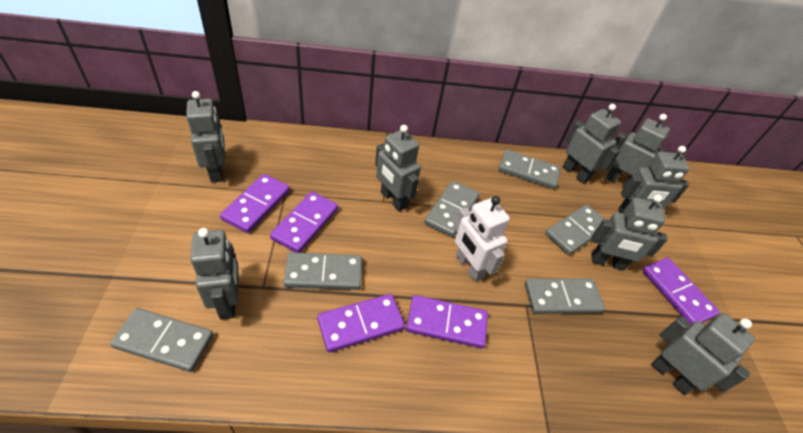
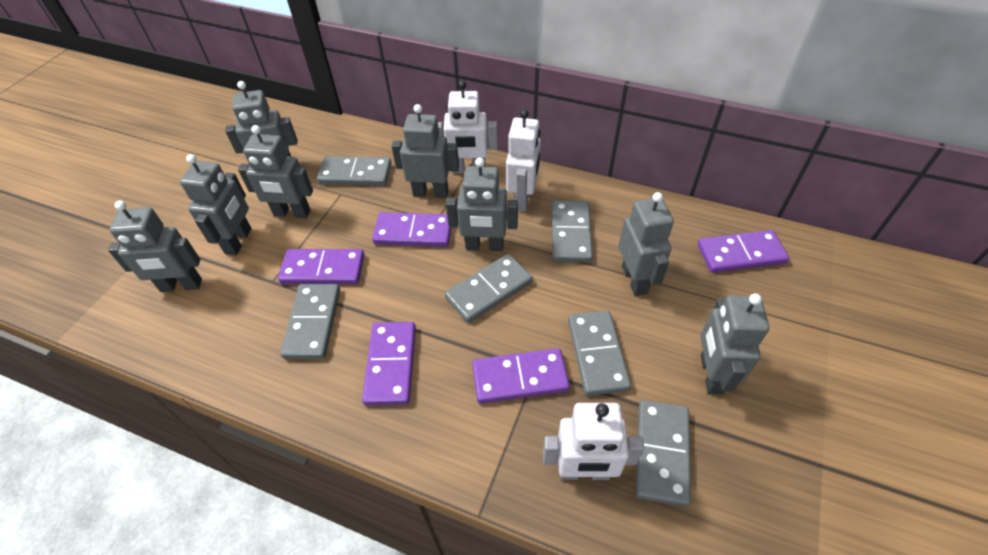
white robot: 1 -> 3

